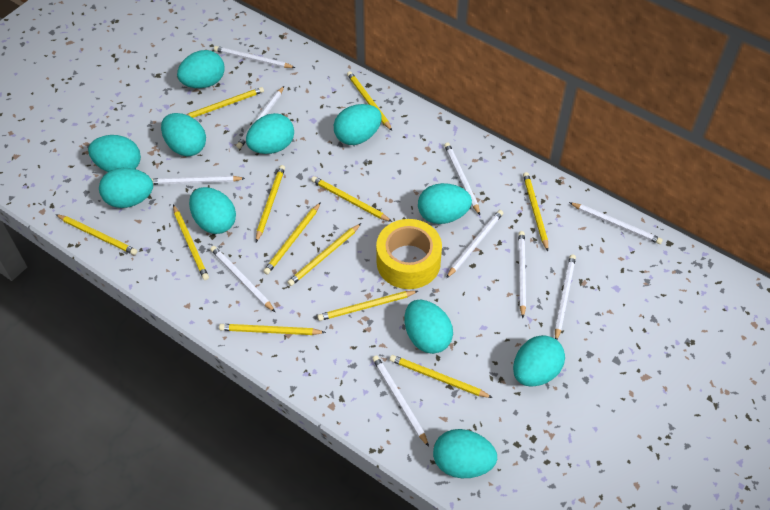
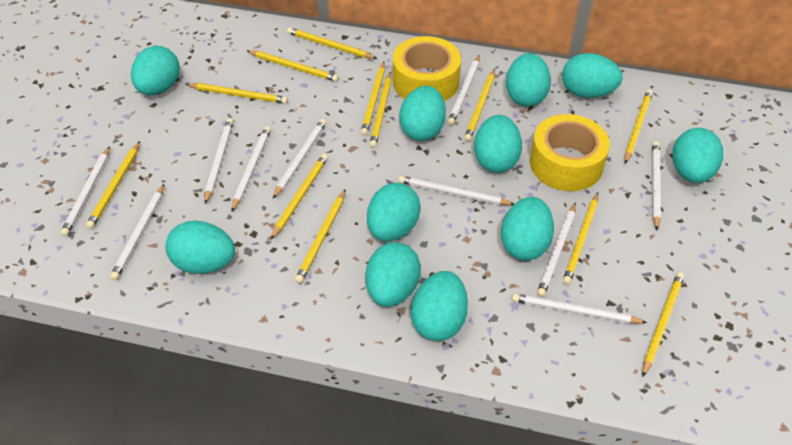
yellow tape: 1 -> 2

